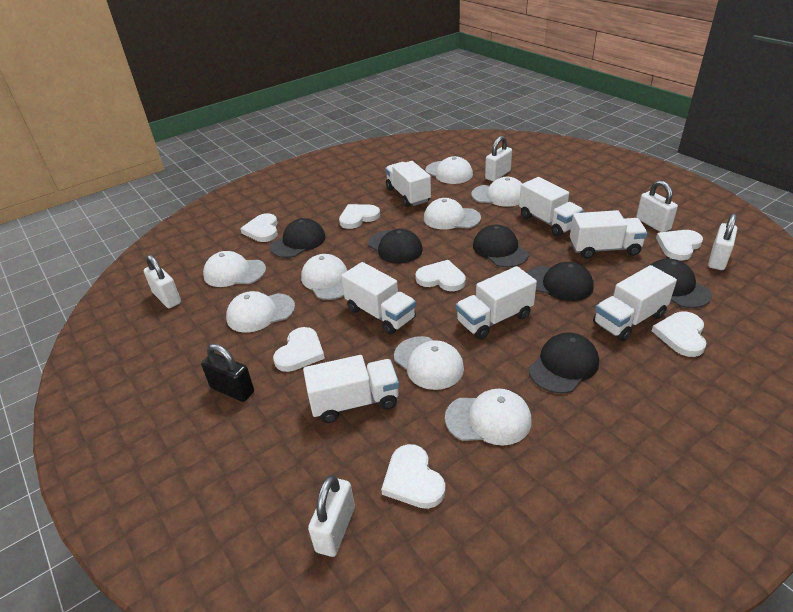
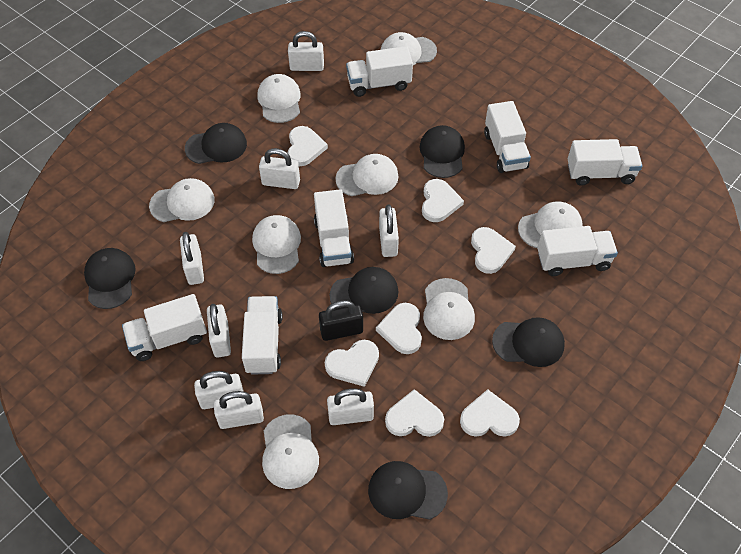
white padlock: 5 -> 8

